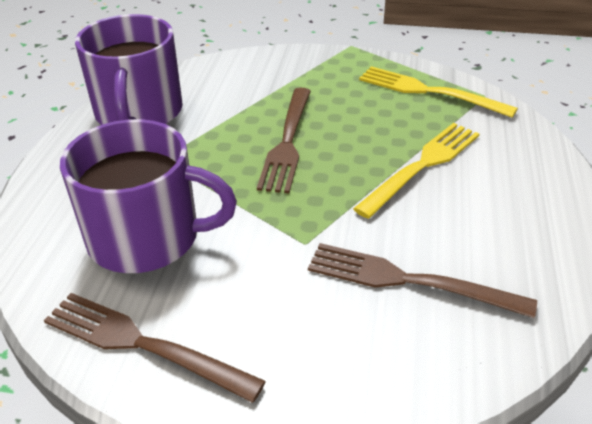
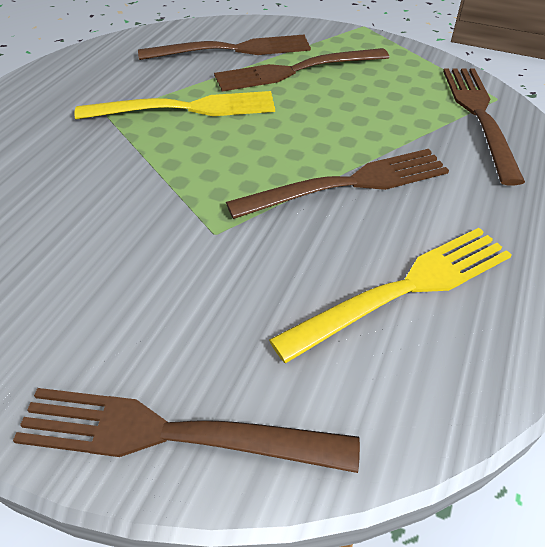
brown fork: 3 -> 5
purple mug: 2 -> 0

